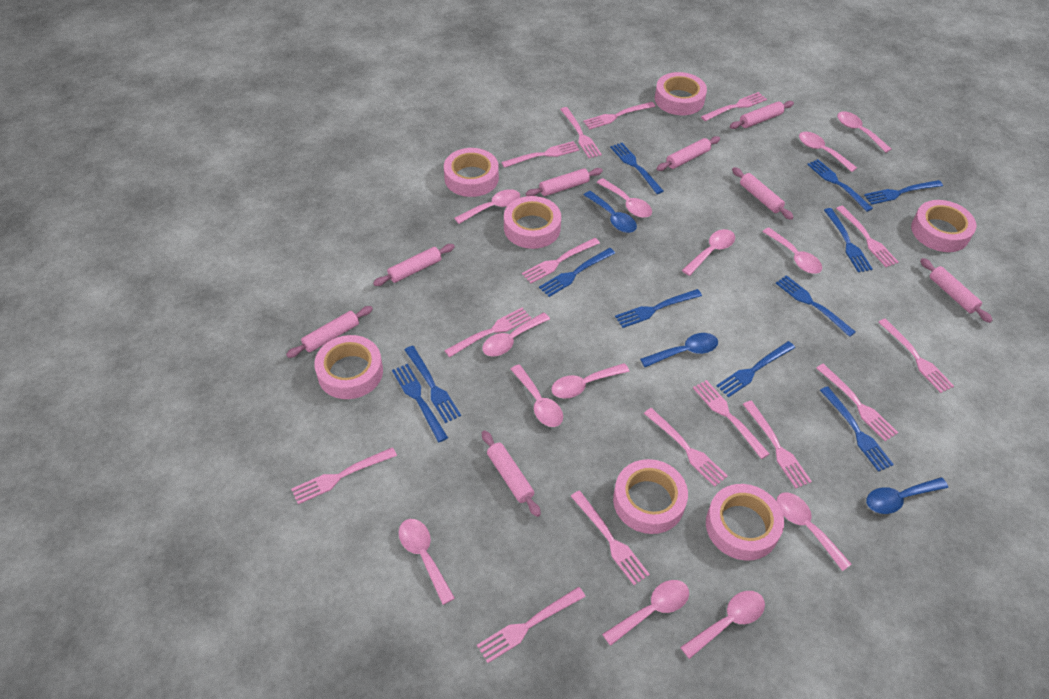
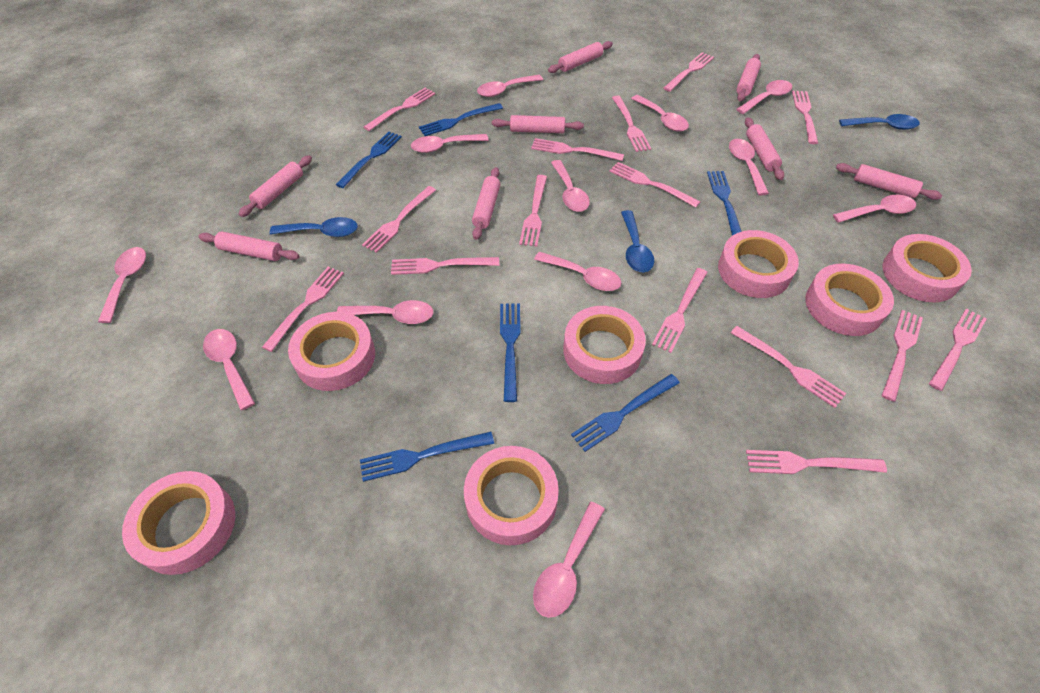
blue fork: 11 -> 6
pink spoon: 13 -> 12

